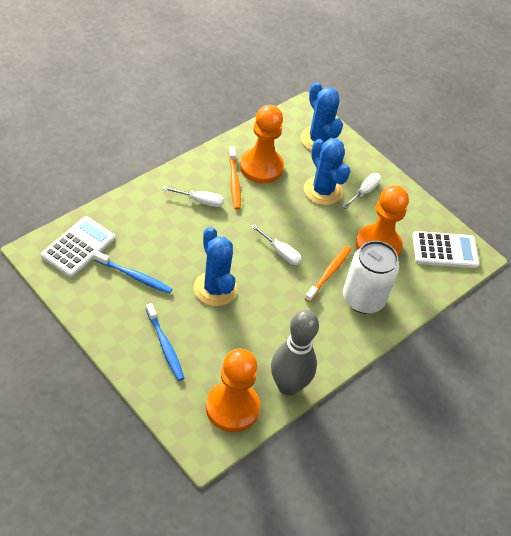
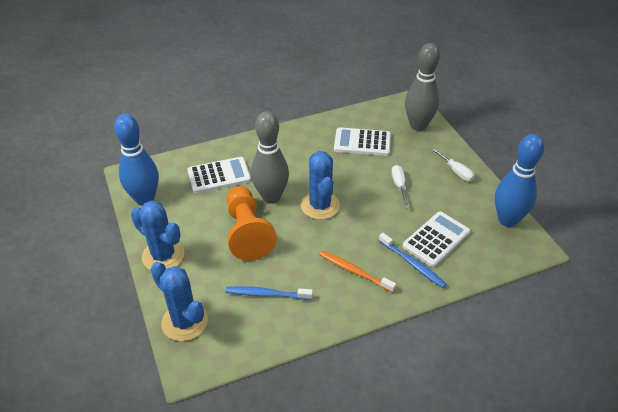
blue bowling pin: 0 -> 2
grey bowling pin: 1 -> 2
orange pawn: 3 -> 1
orange toothbrush: 2 -> 1
white calculator: 2 -> 3
white can: 1 -> 0
white screwdriver: 3 -> 2

